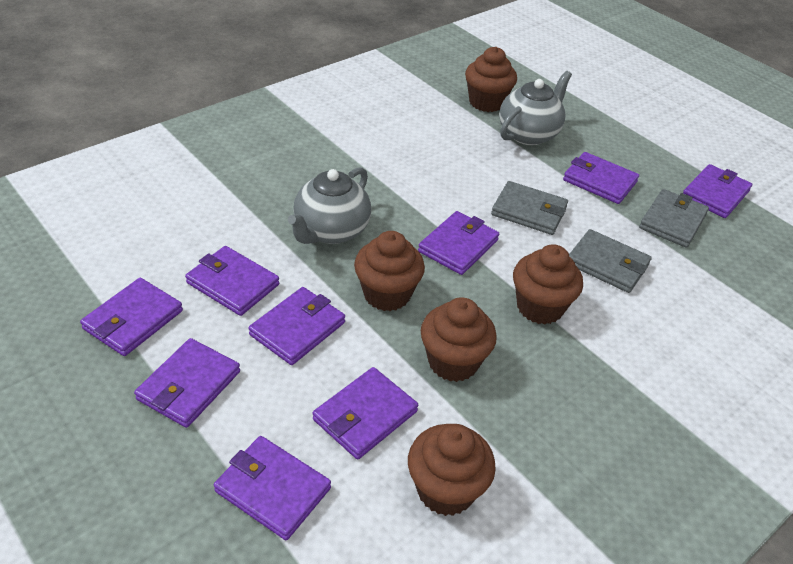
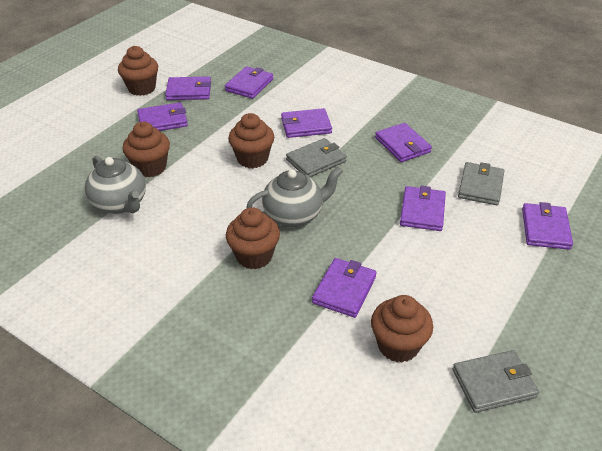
purple wallet: 9 -> 8

